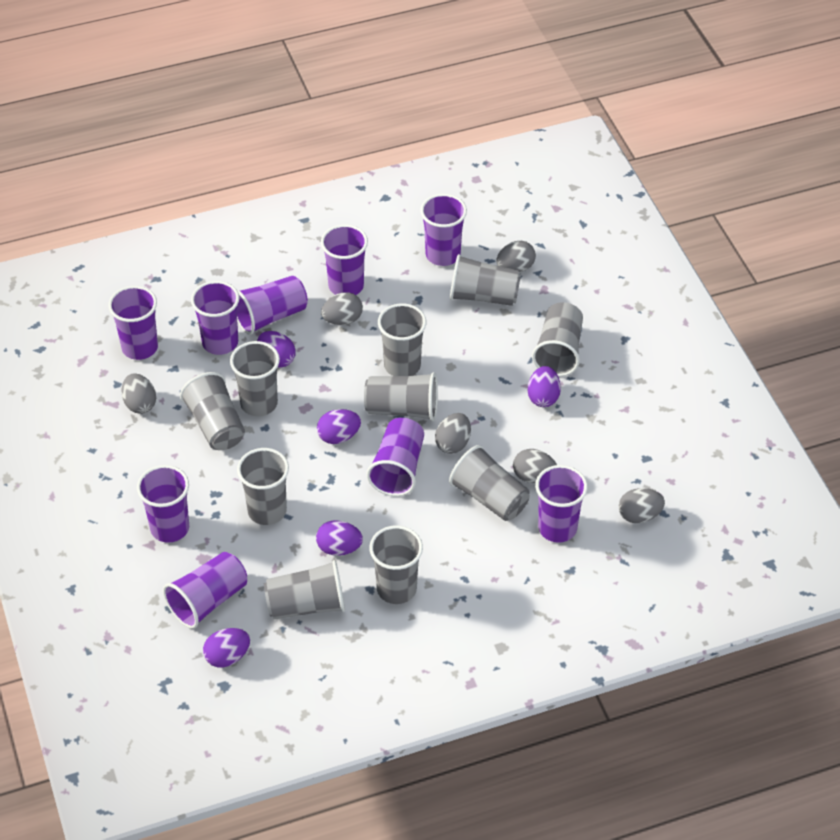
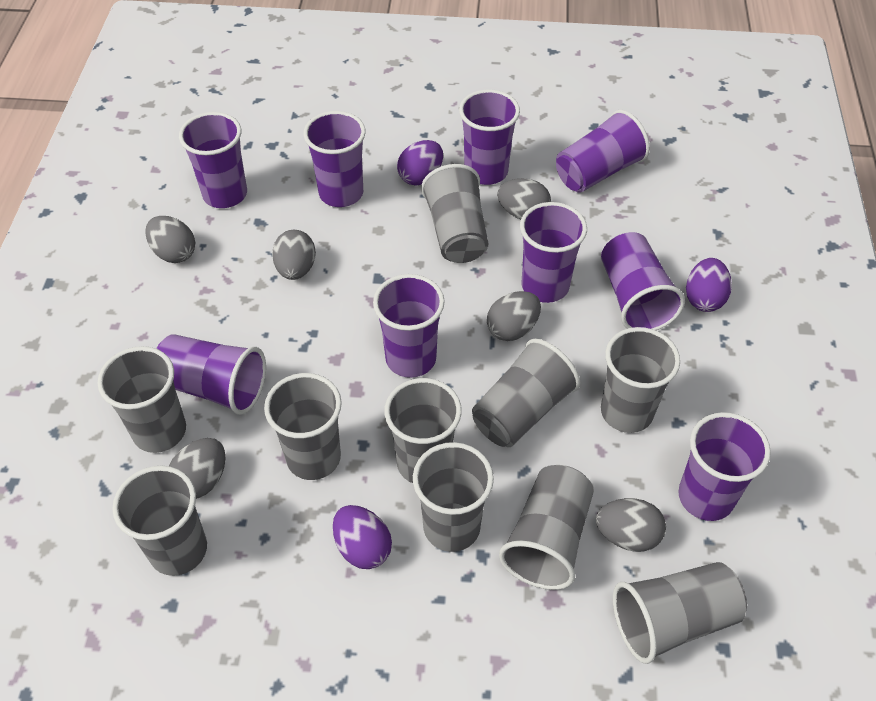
purple egg: 5 -> 3

